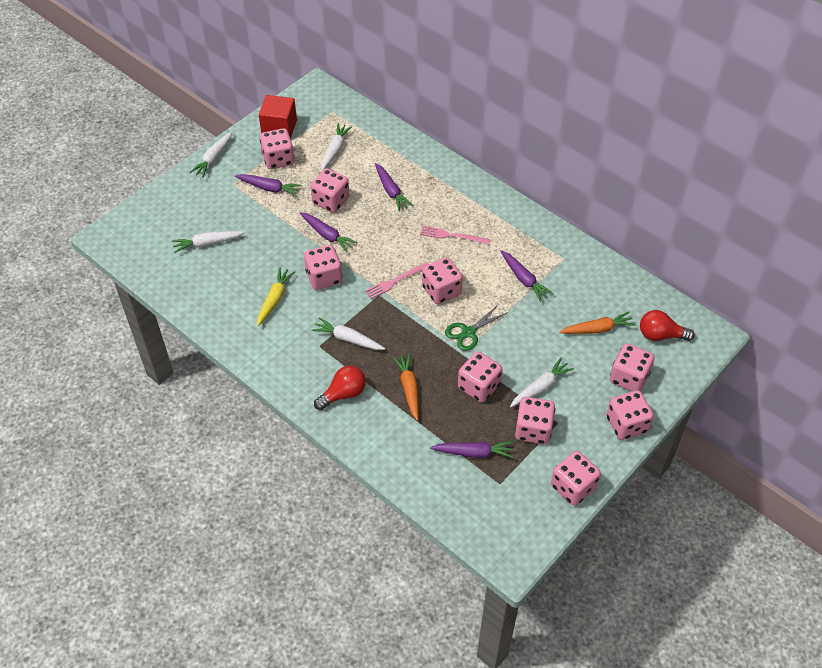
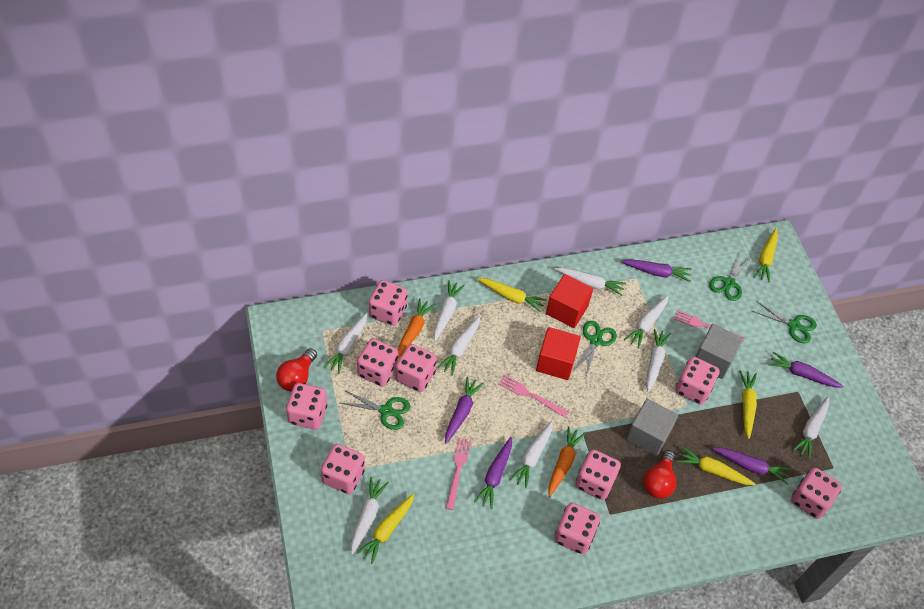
green scissors: 1 -> 4
grey cube: 0 -> 2
pink fork: 2 -> 3
red cube: 1 -> 2
white carrot: 5 -> 9
yellow carrot: 1 -> 5

